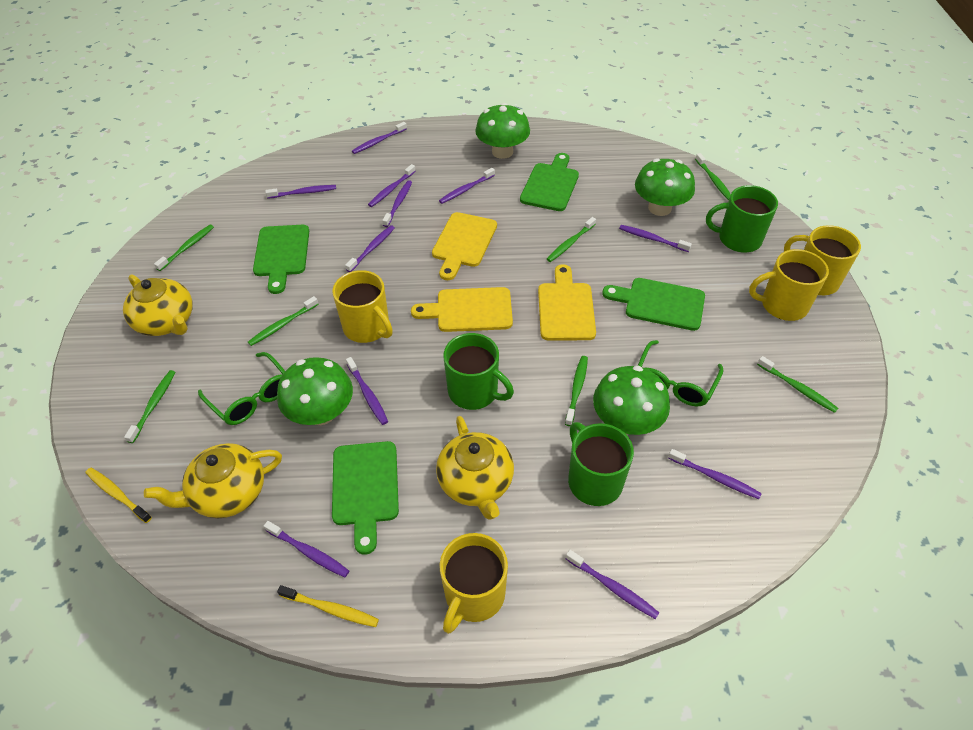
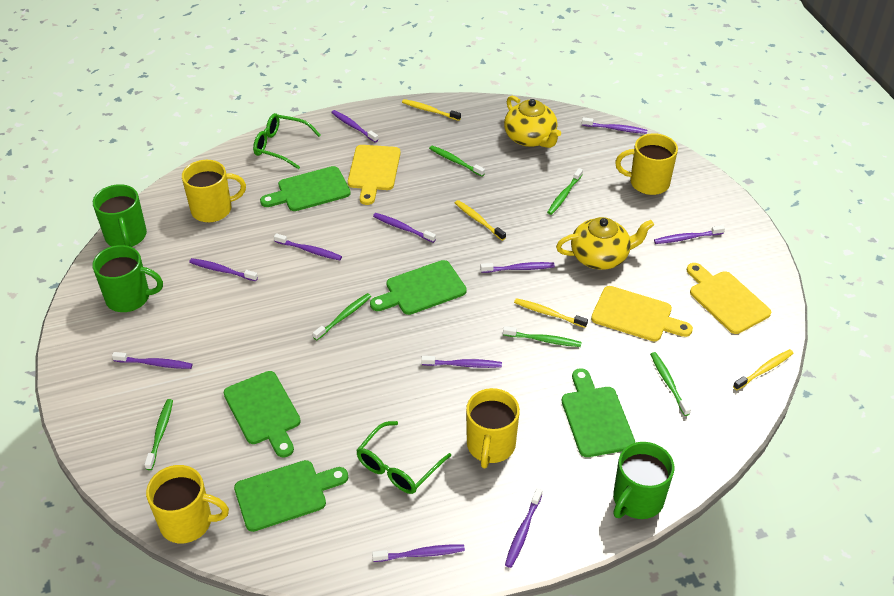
green cutting board: 4 -> 5
green mushroom: 4 -> 0
green toothbrush: 7 -> 6
yellow teapot: 3 -> 2
yellow toothbrush: 2 -> 4

